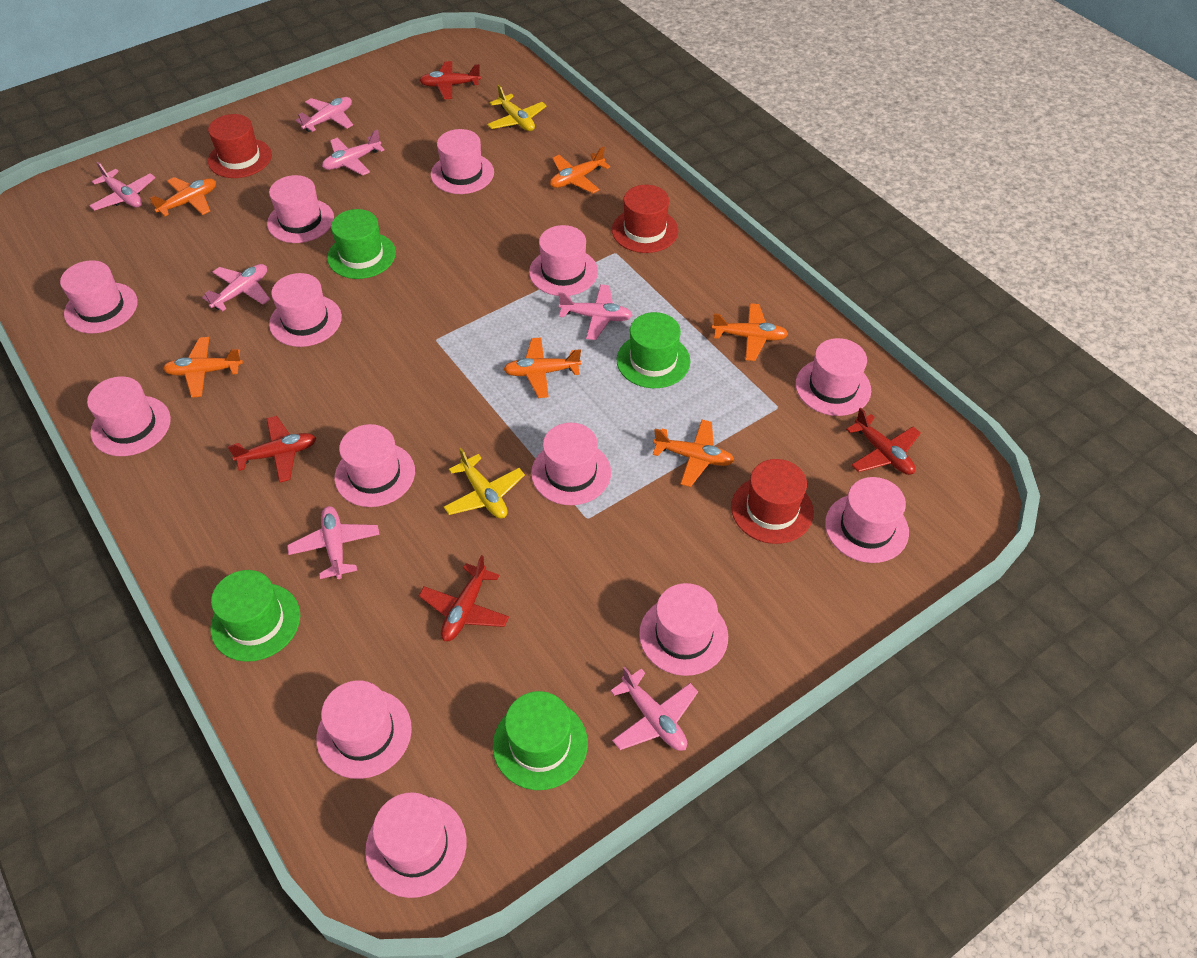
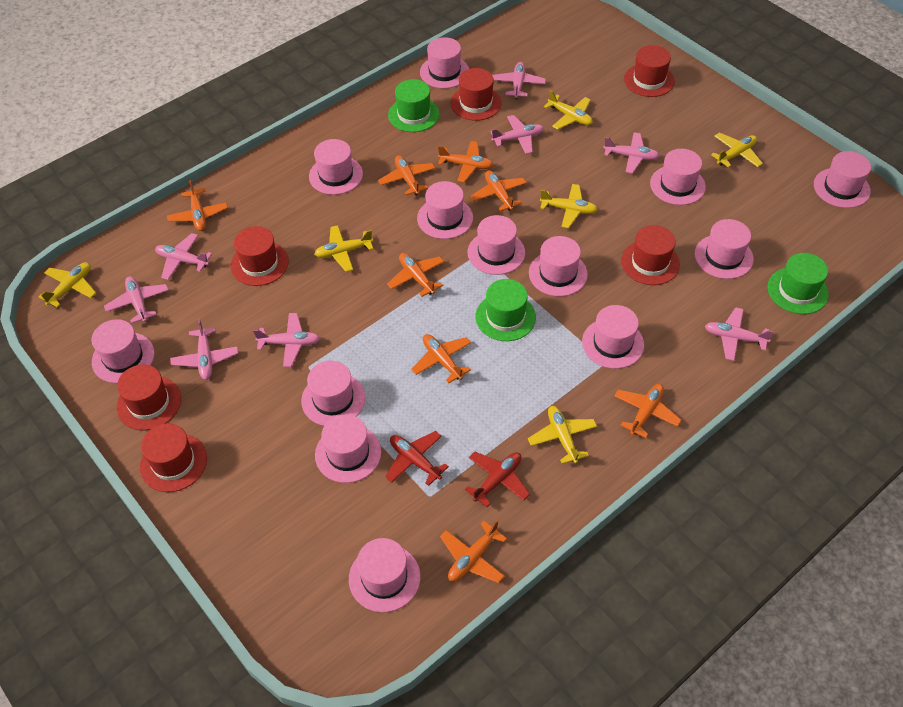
green hat: 4 -> 3
orange plane: 6 -> 8
pink plane: 7 -> 8
red hat: 3 -> 6
red plane: 4 -> 2
yellow plane: 2 -> 6

